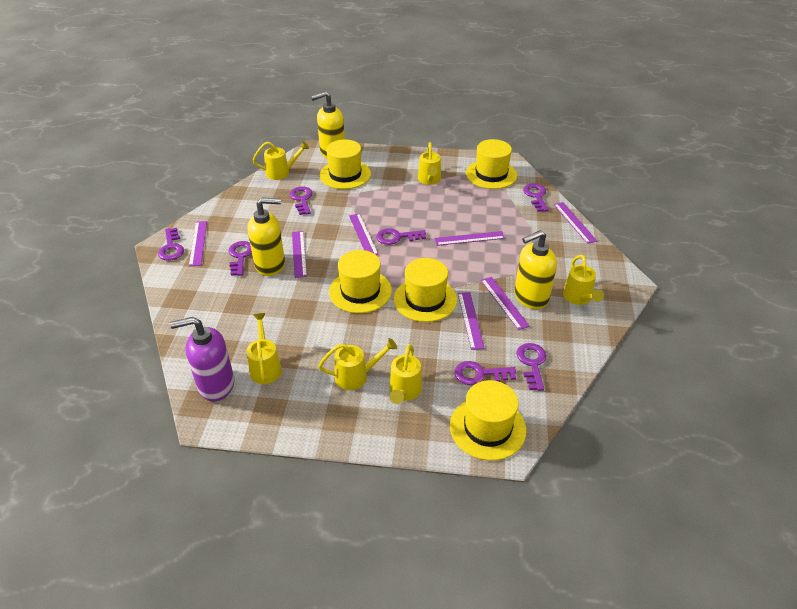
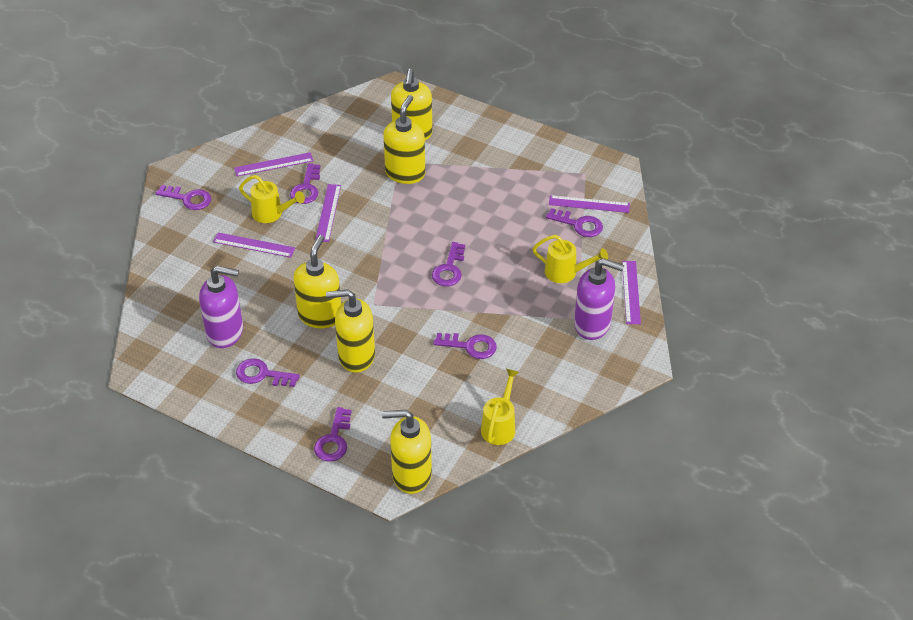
purple ruler: 7 -> 5
purple soap dispenser: 1 -> 2
yellow hat: 5 -> 0
yellow soap dispenser: 3 -> 5
yellow watering can: 6 -> 3

